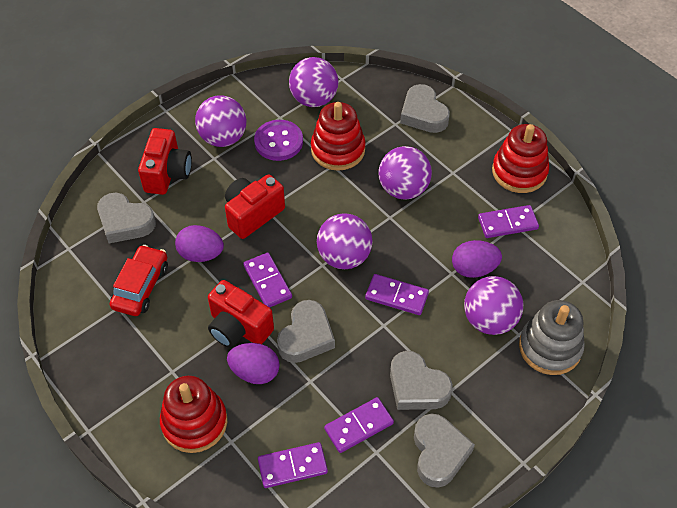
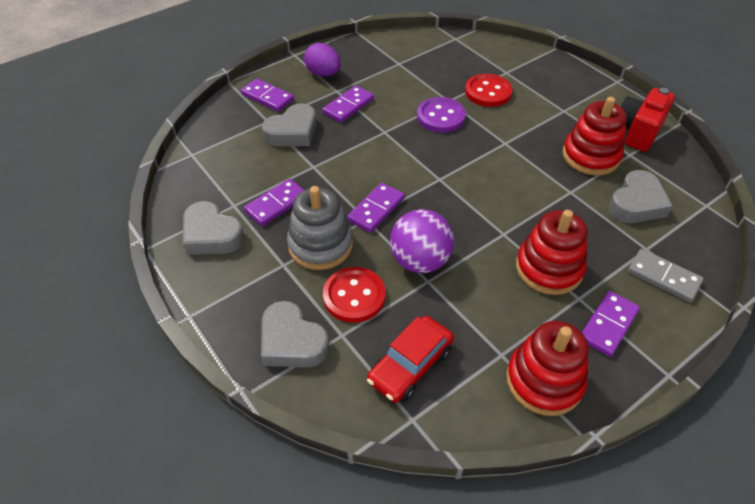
grey domino: 0 -> 1
grey heart: 5 -> 4
purple ball: 5 -> 1
purple egg: 3 -> 1
red button: 0 -> 2
red camera: 3 -> 1

